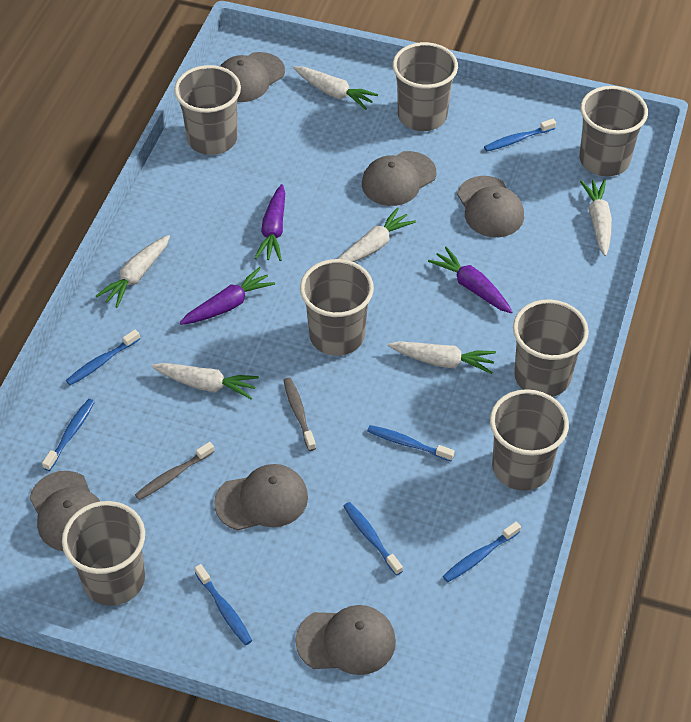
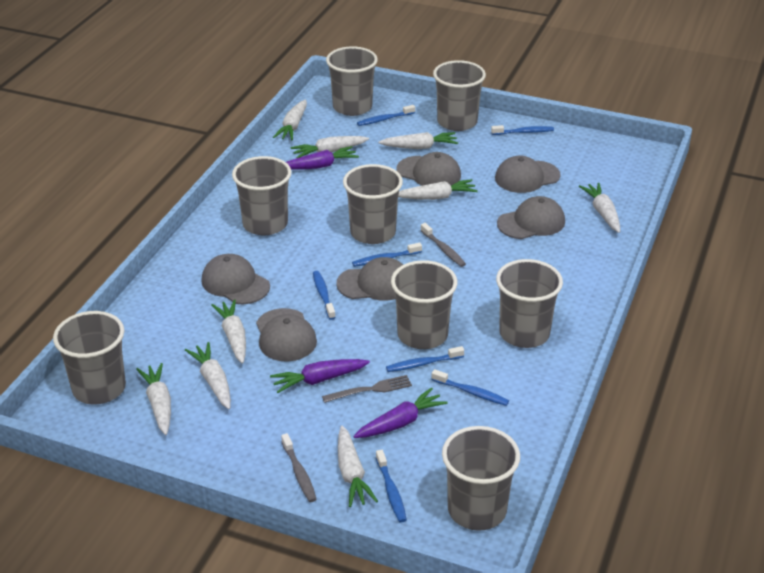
grey cup: 7 -> 8
grey fork: 0 -> 1
white carrot: 6 -> 9

